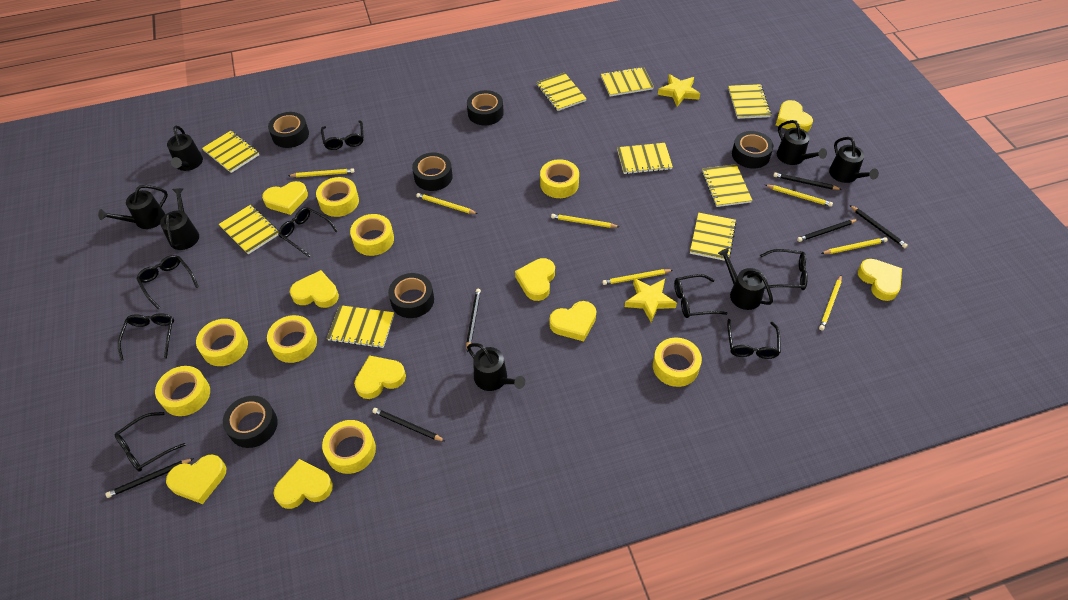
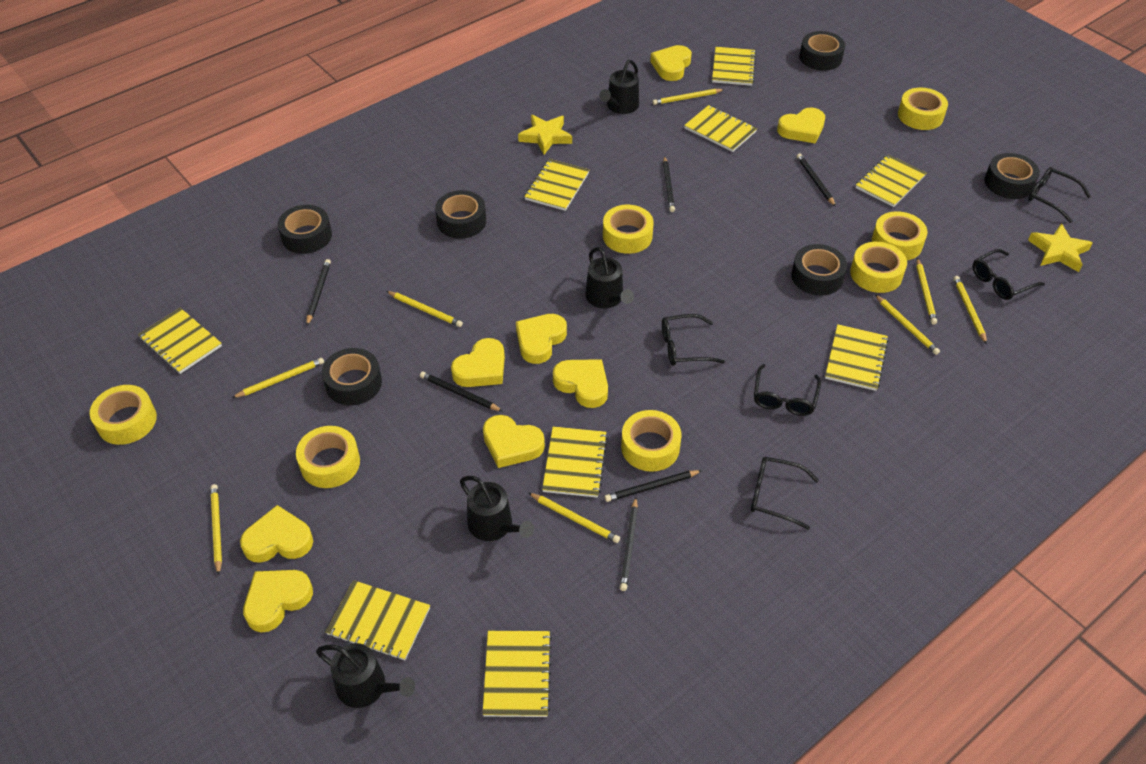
black glasses: 8 -> 5
black watering can: 7 -> 4
yellow heart: 9 -> 8
yellow pencil: 7 -> 8
yellow tape: 8 -> 7

